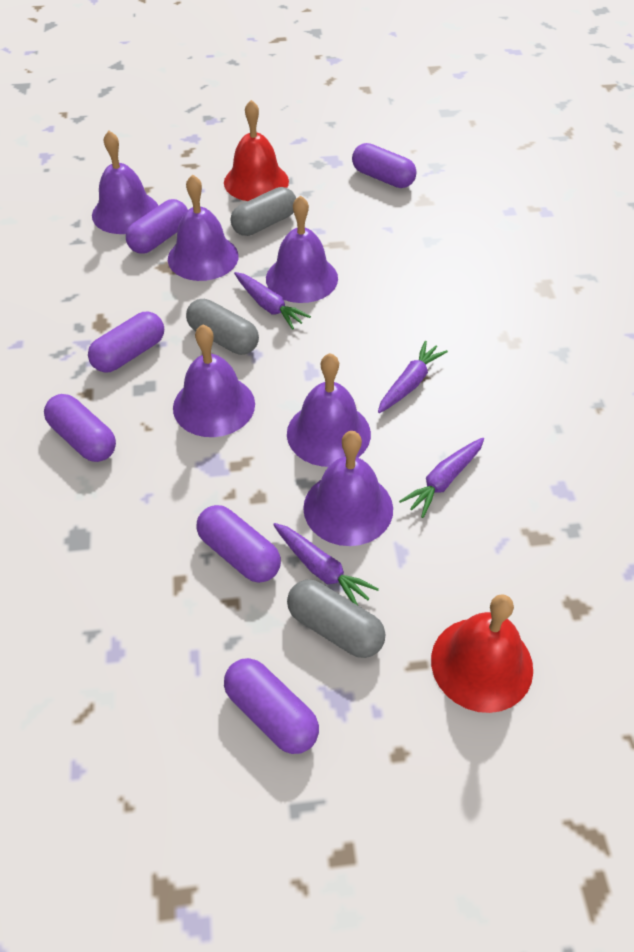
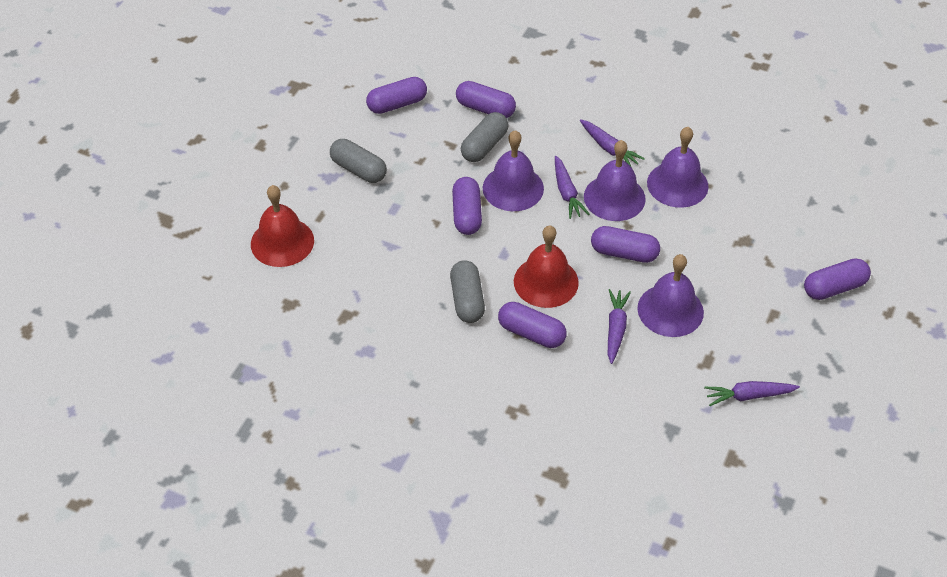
purple bell: 6 -> 4

